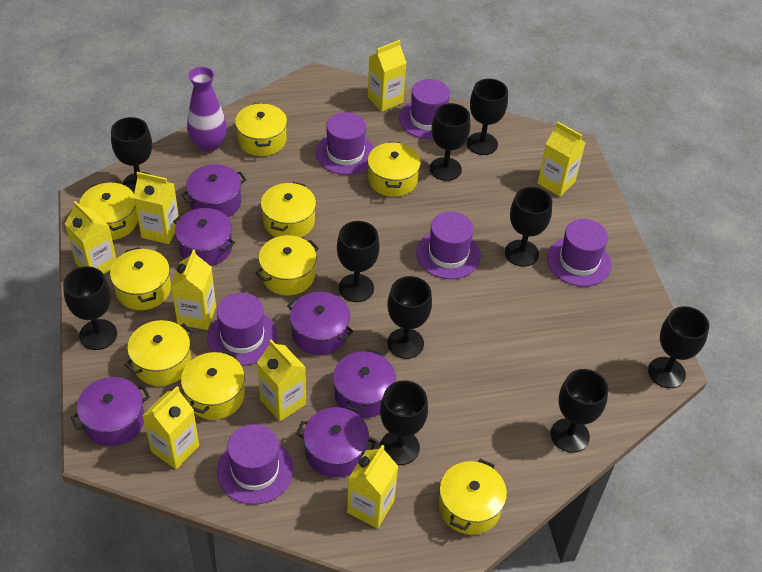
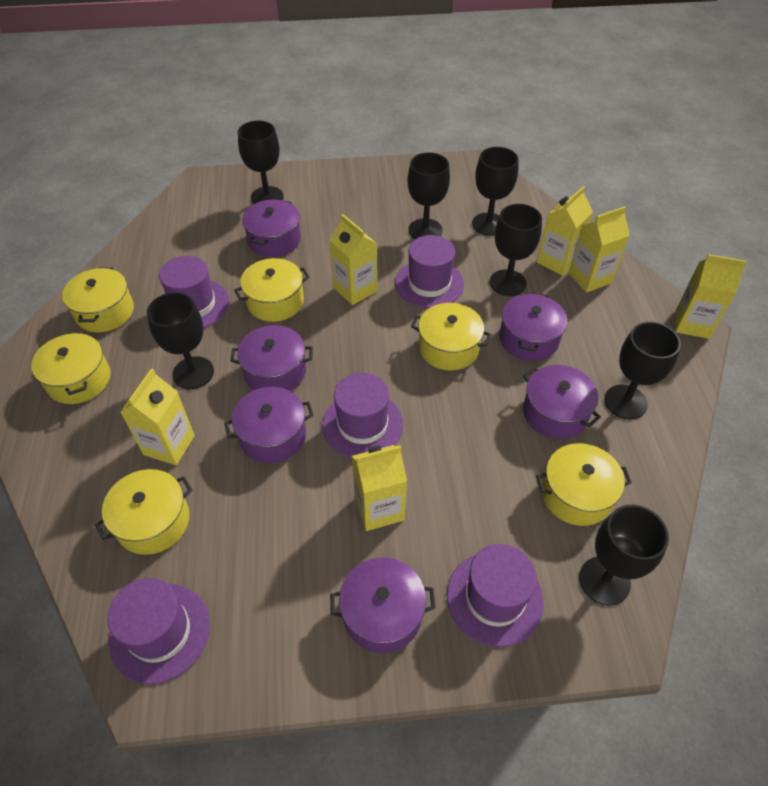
black goblet: 10 -> 7
purple hat: 6 -> 5
purple vase: 1 -> 0
yellow carton: 8 -> 6
yellow pot: 9 -> 6

